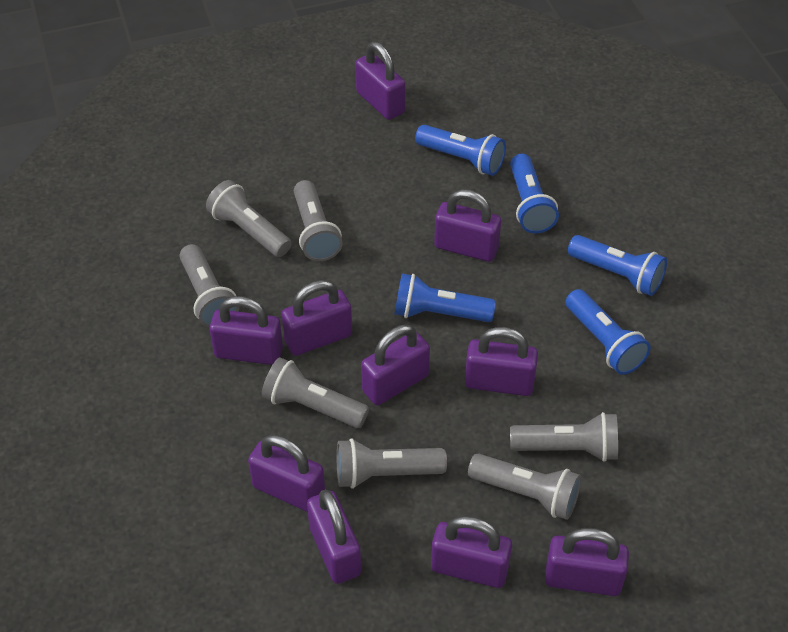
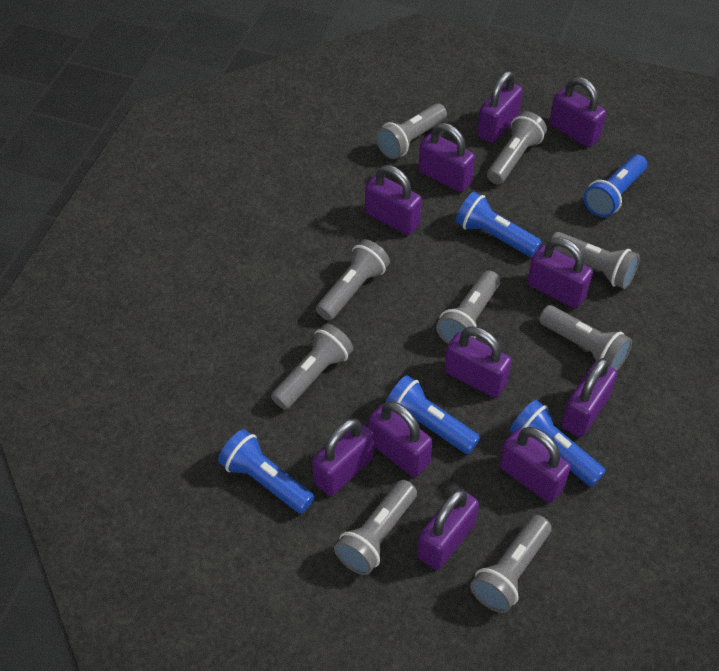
grey flashlight: 7 -> 9
purple padlock: 10 -> 11

